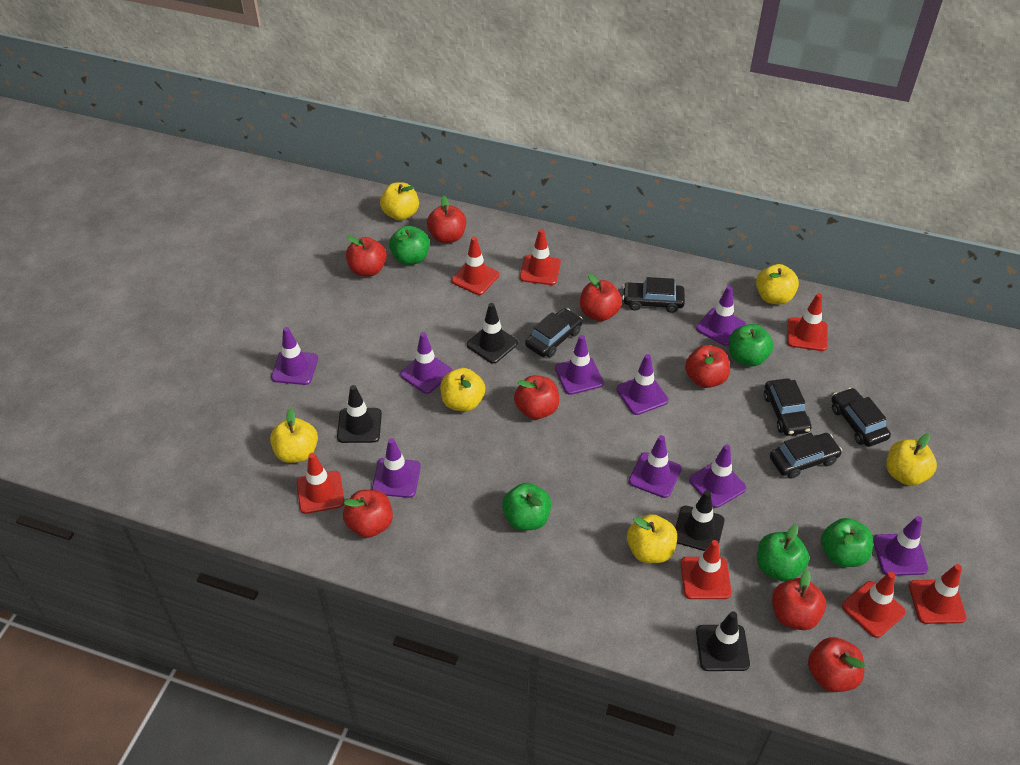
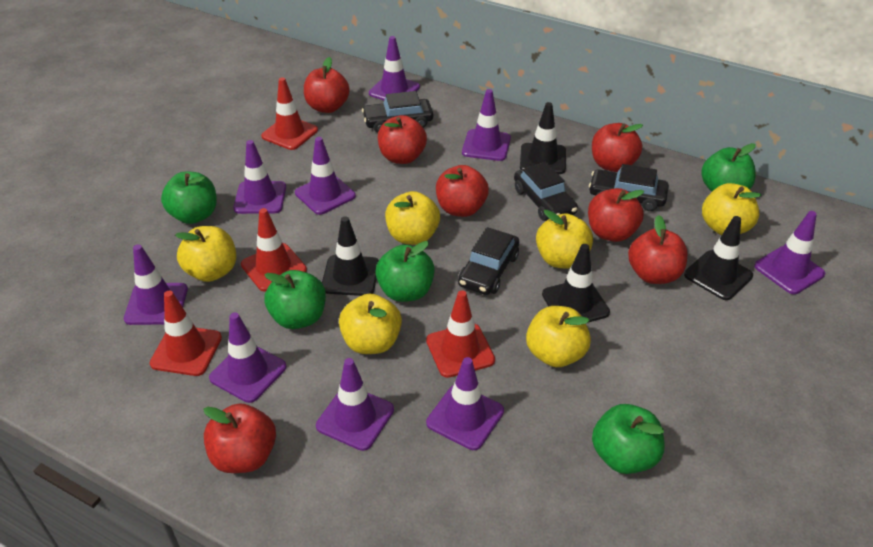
black car: 5 -> 4
red apple: 8 -> 7
red traffic cone: 7 -> 4

